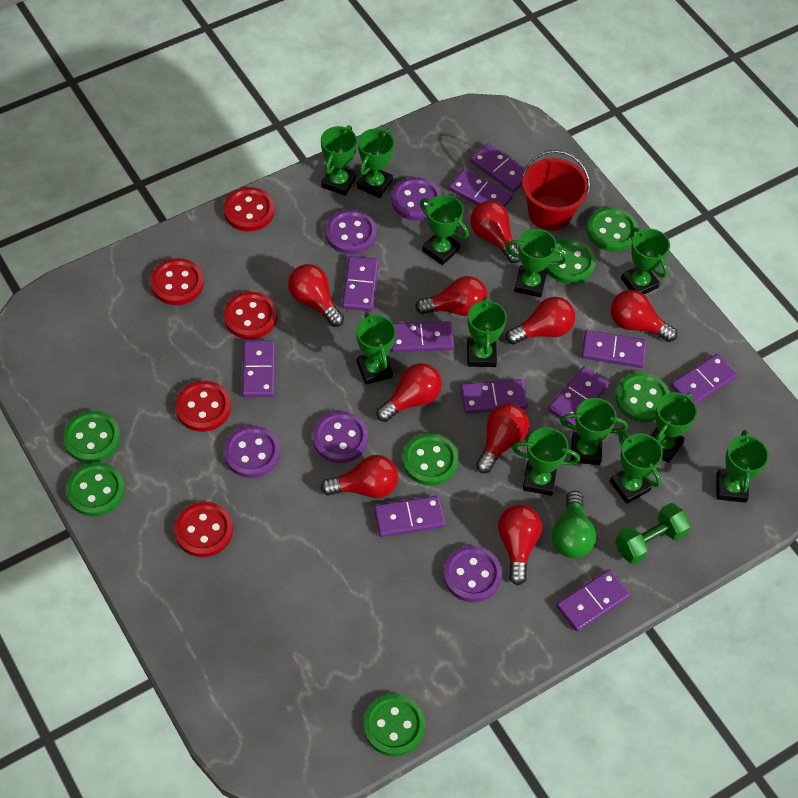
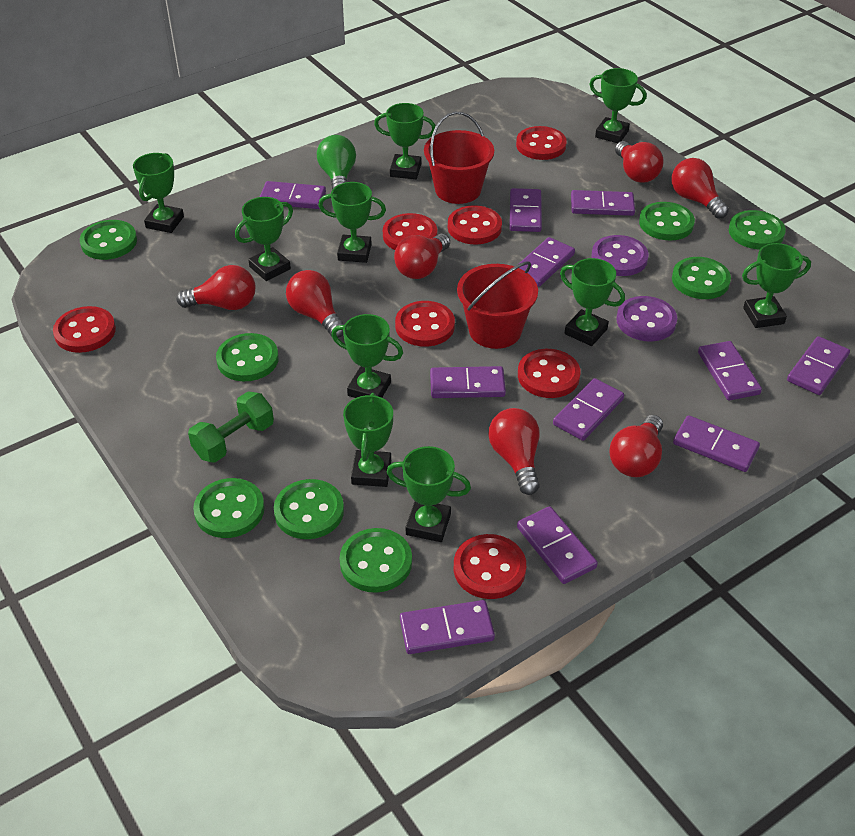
green button: 7 -> 8
green trophy: 12 -> 10
purple button: 5 -> 2
red bucket: 1 -> 2
red button: 5 -> 7
red light bulb: 9 -> 7

